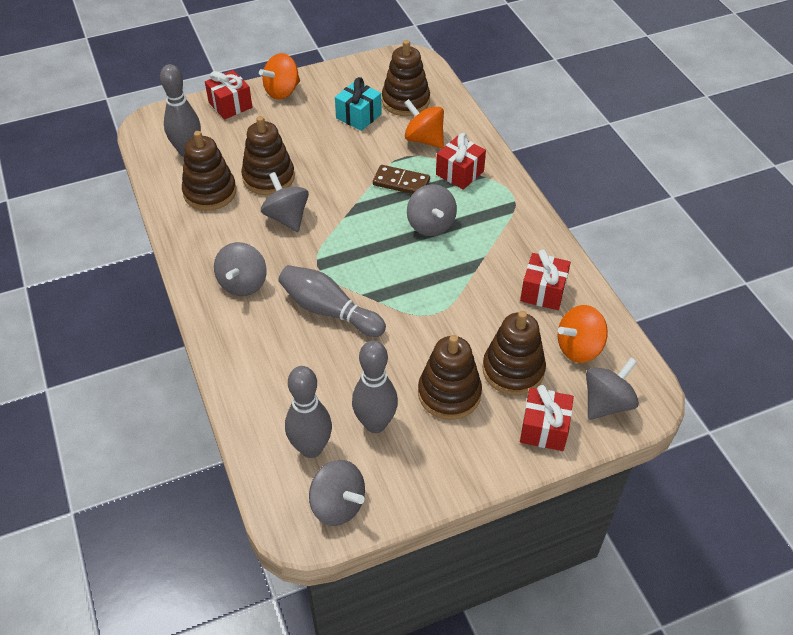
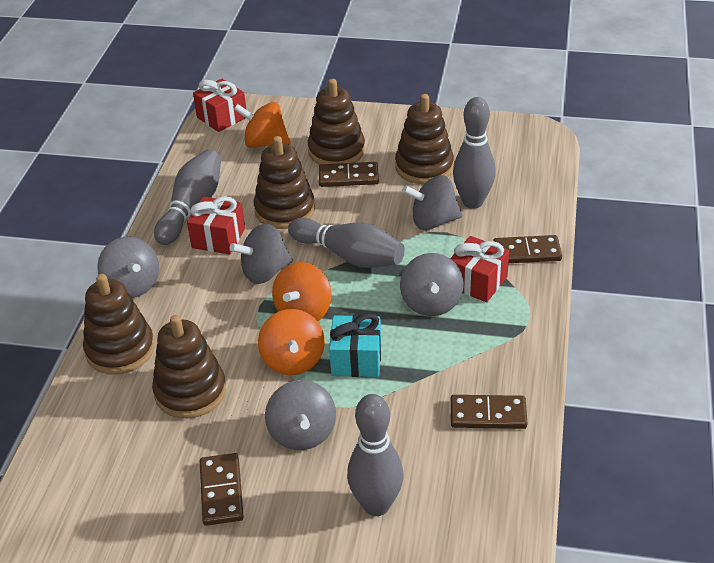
brown domino: 1 -> 4
red gift: 4 -> 3

